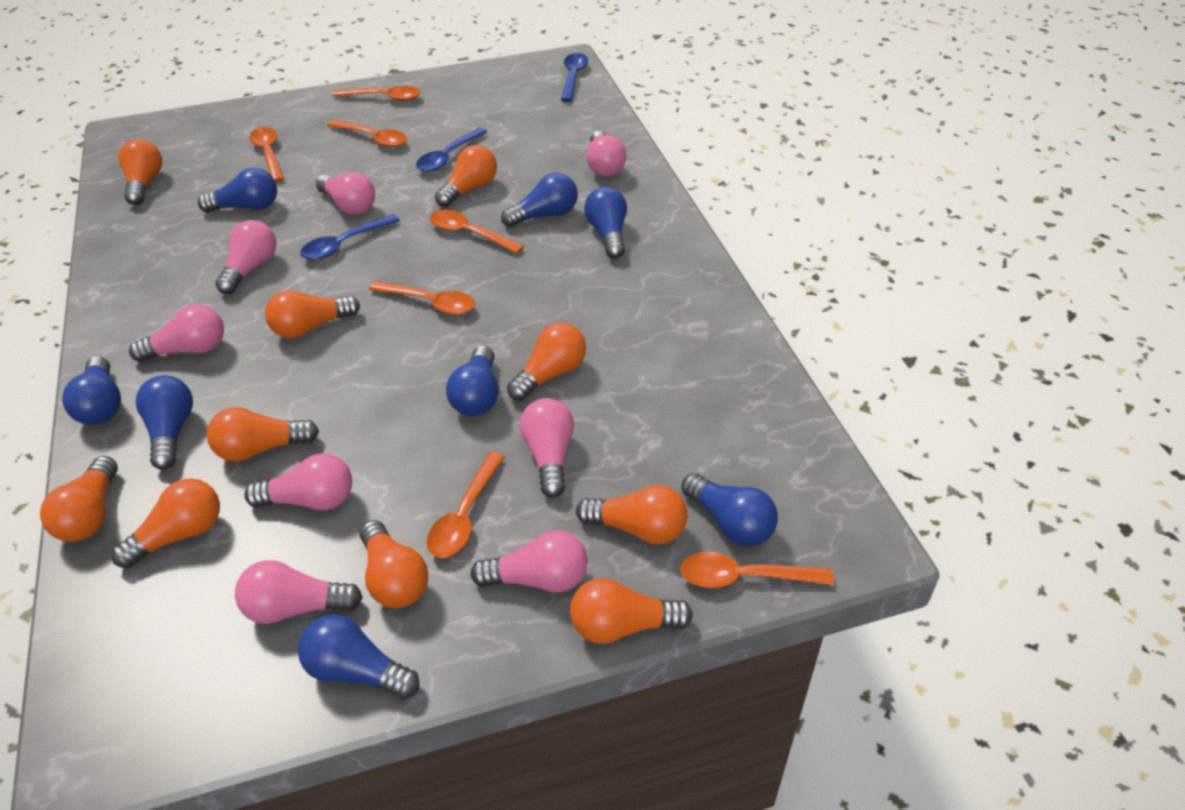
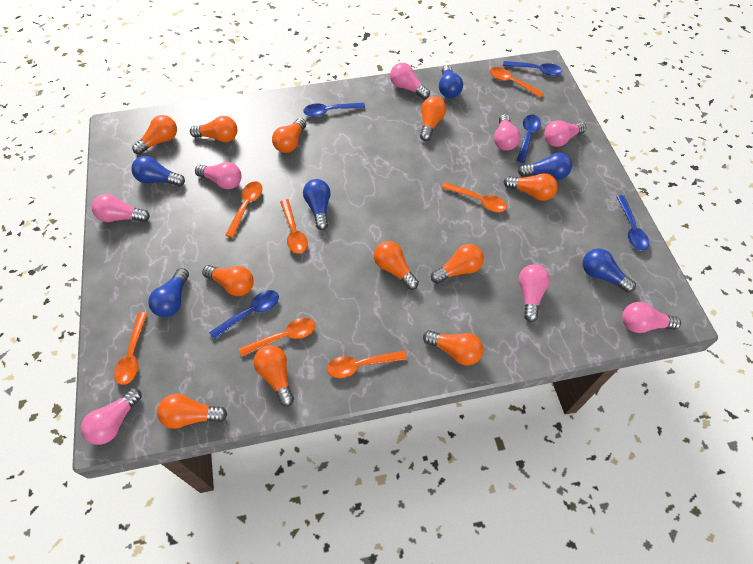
blue light bulb: 8 -> 6
blue spoon: 3 -> 5
orange light bulb: 10 -> 11

